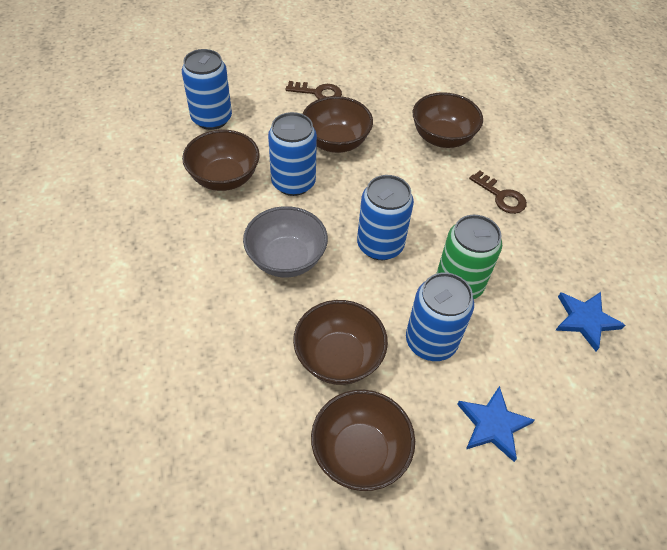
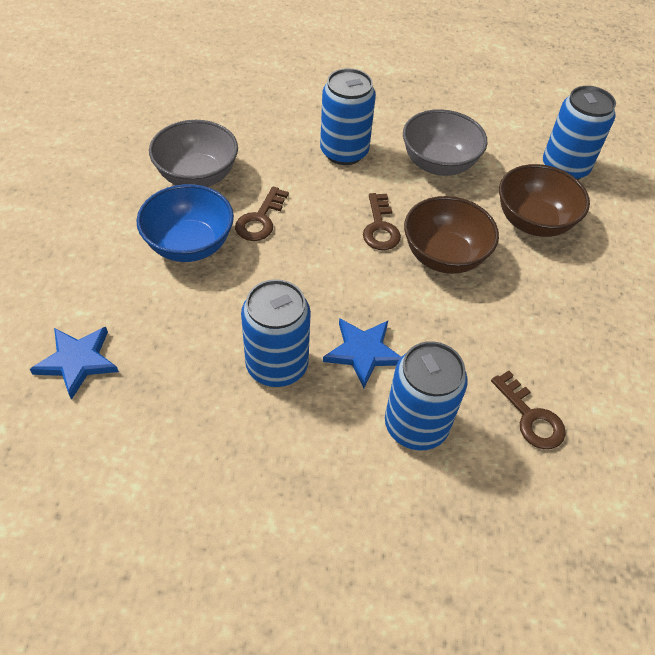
blue bowl: 0 -> 1
brown bowl: 5 -> 2
brown key: 2 -> 3
green can: 1 -> 0
grey bowl: 1 -> 2

